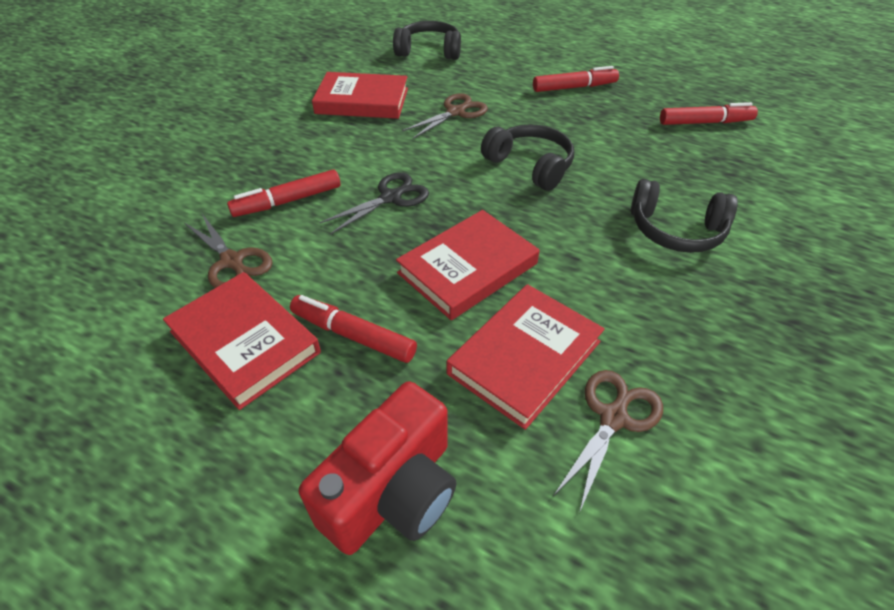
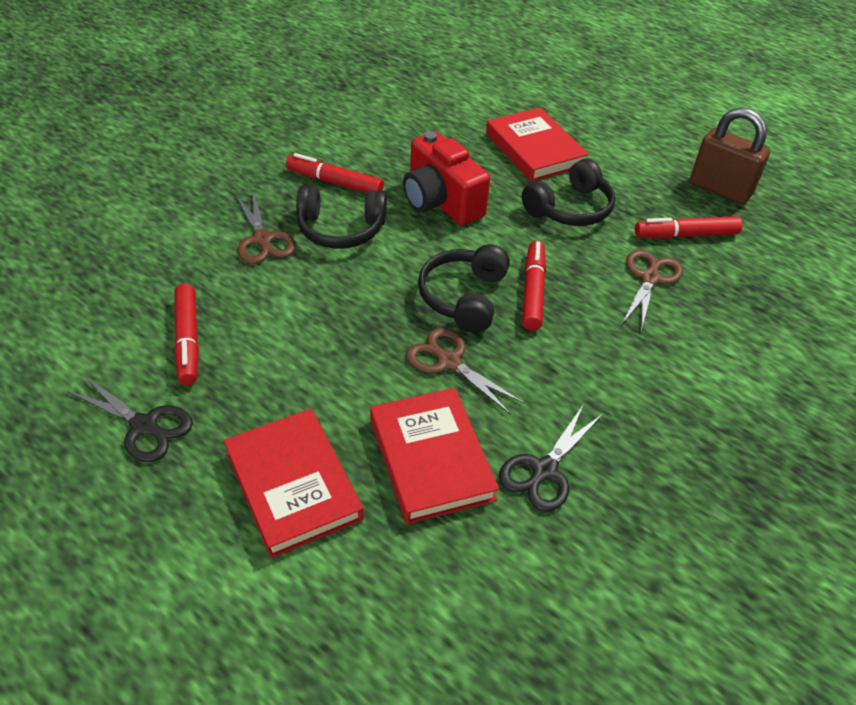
black scissors: 1 -> 2
brown padlock: 0 -> 1
red book: 4 -> 3

